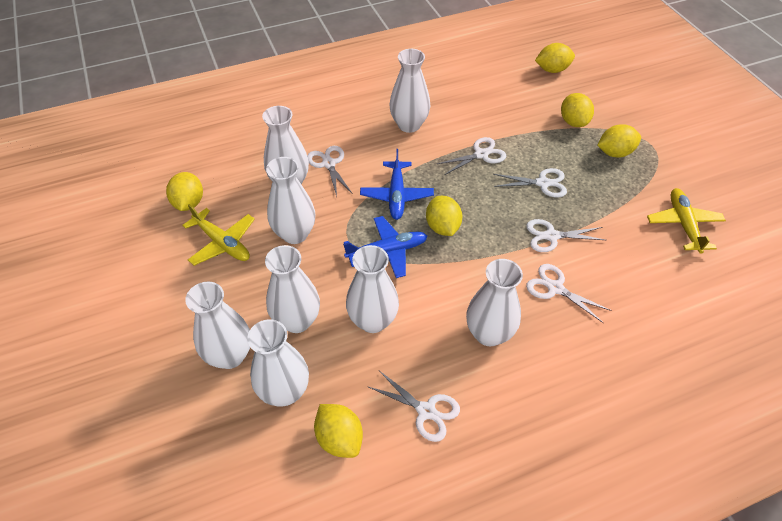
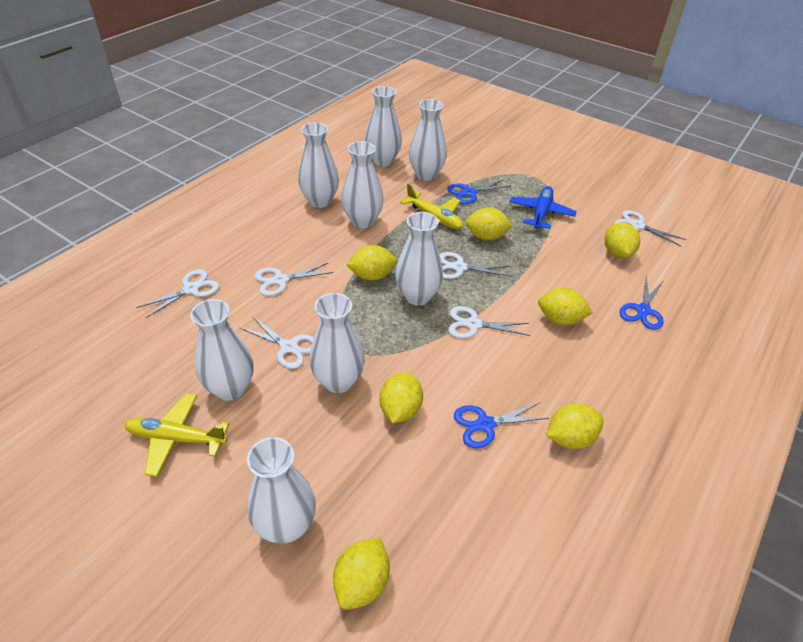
blue plane: 2 -> 1
blue scissors: 0 -> 3
yellow lemon: 6 -> 7

